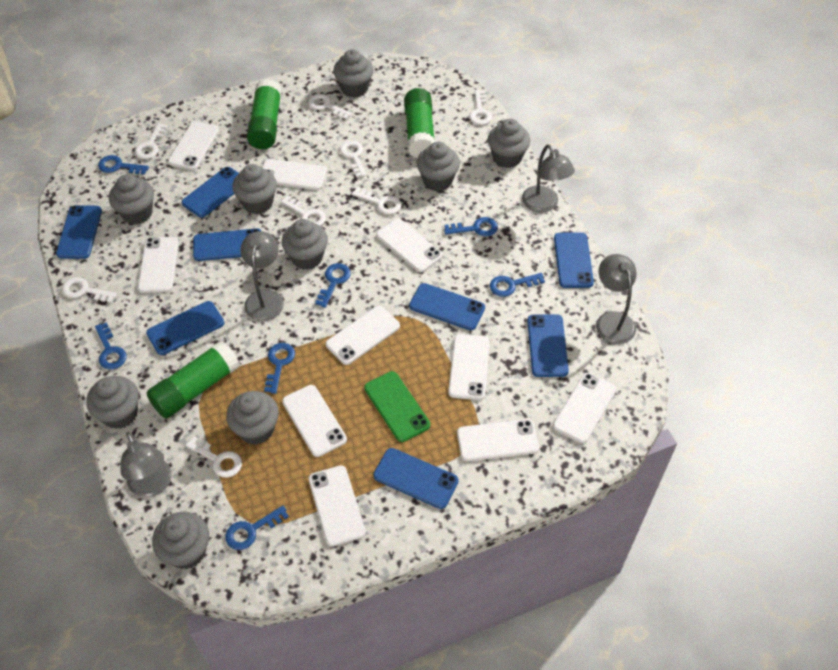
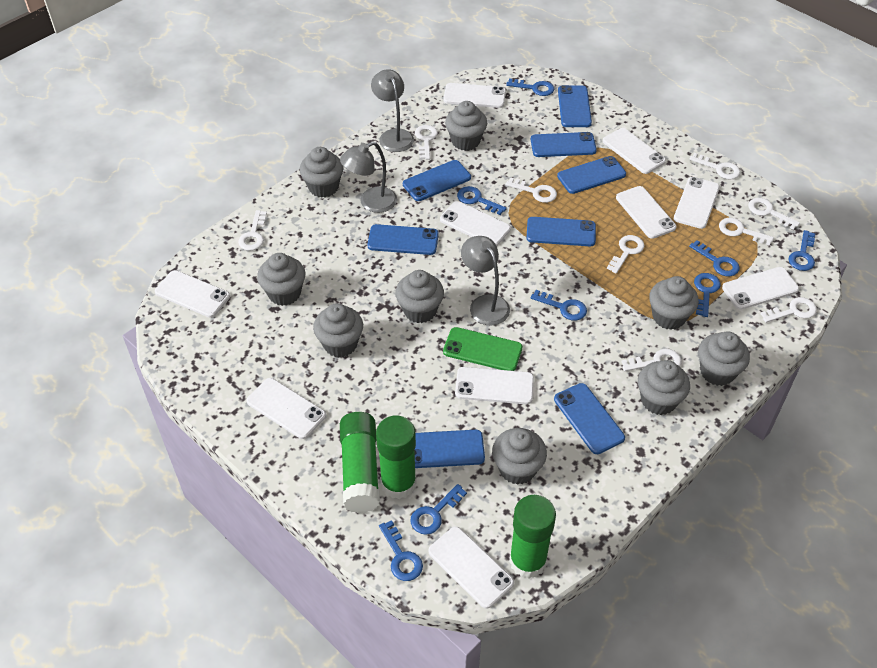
blue key: 7 -> 8
grey lamp: 4 -> 3
white key: 8 -> 9

